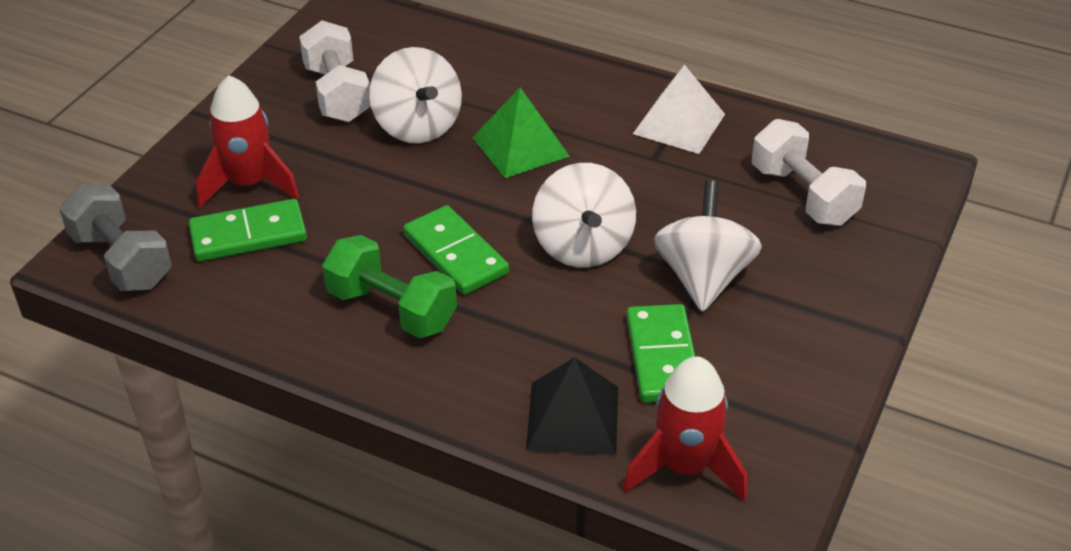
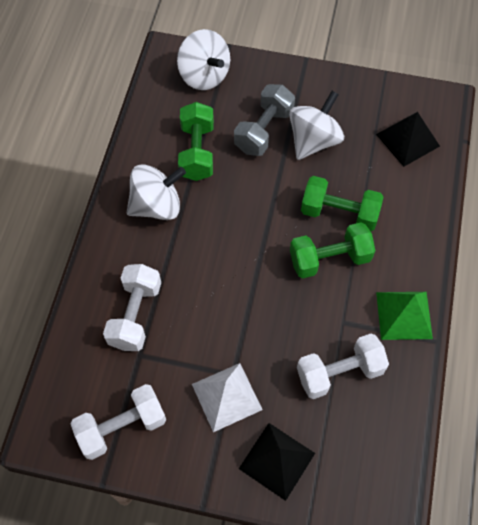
black pyramid: 1 -> 2
green domino: 3 -> 0
green dumbbell: 1 -> 3
red rocket: 2 -> 0
white dumbbell: 2 -> 3

